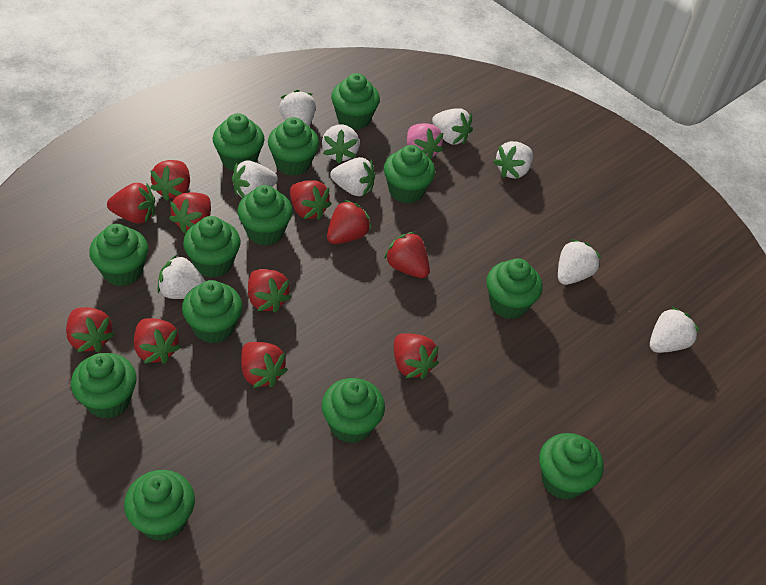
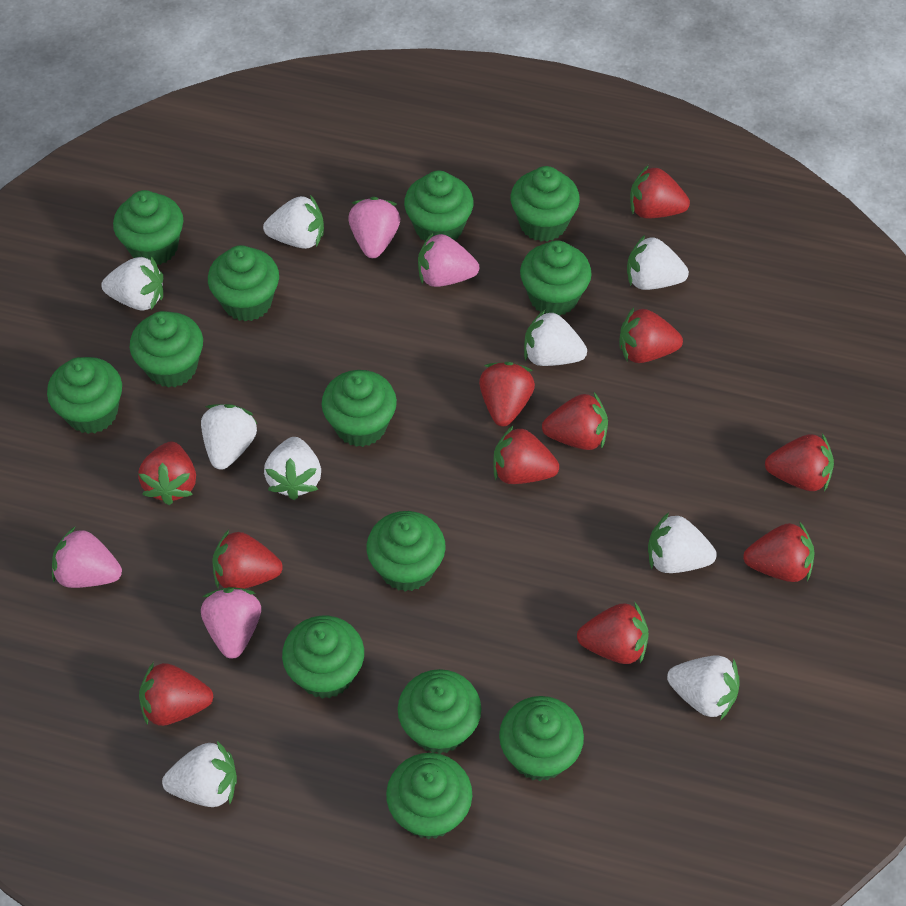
pink strawberry: 1 -> 4

